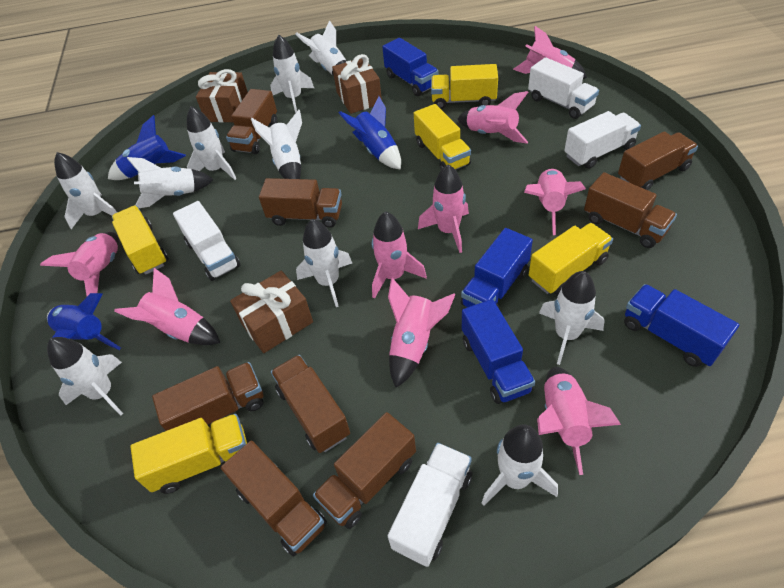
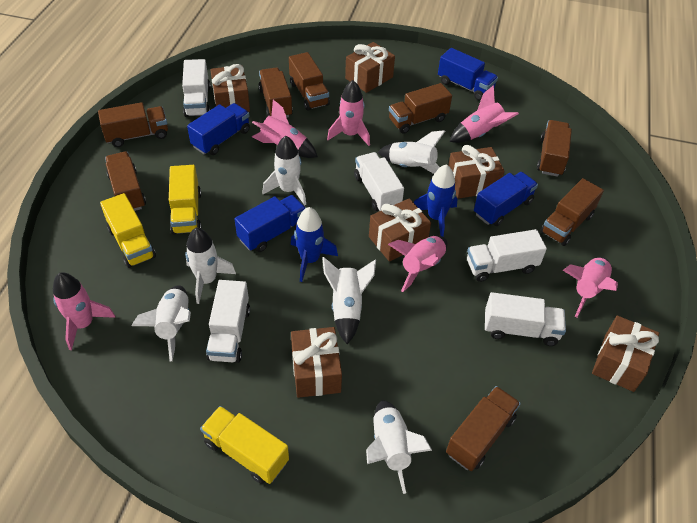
blue rocket: 3 -> 2
brown gift: 3 -> 6
pink rocket: 9 -> 6
white rocket: 10 -> 6
white truck: 4 -> 5
yellow truck: 5 -> 3

